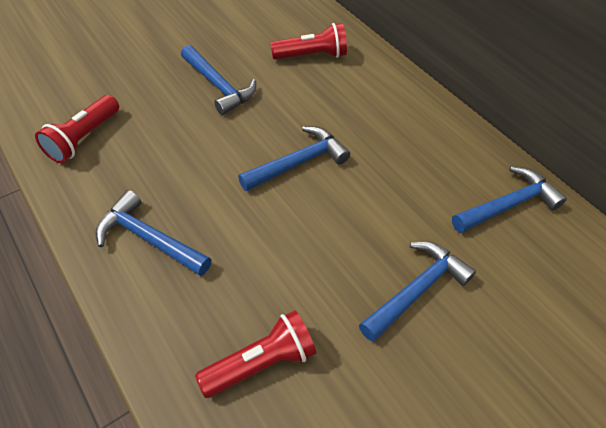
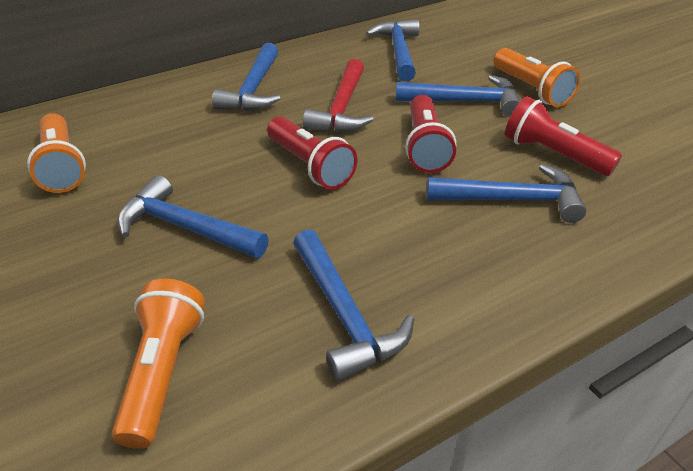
blue hammer: 5 -> 6
orange flashlight: 0 -> 3
red hammer: 0 -> 1

